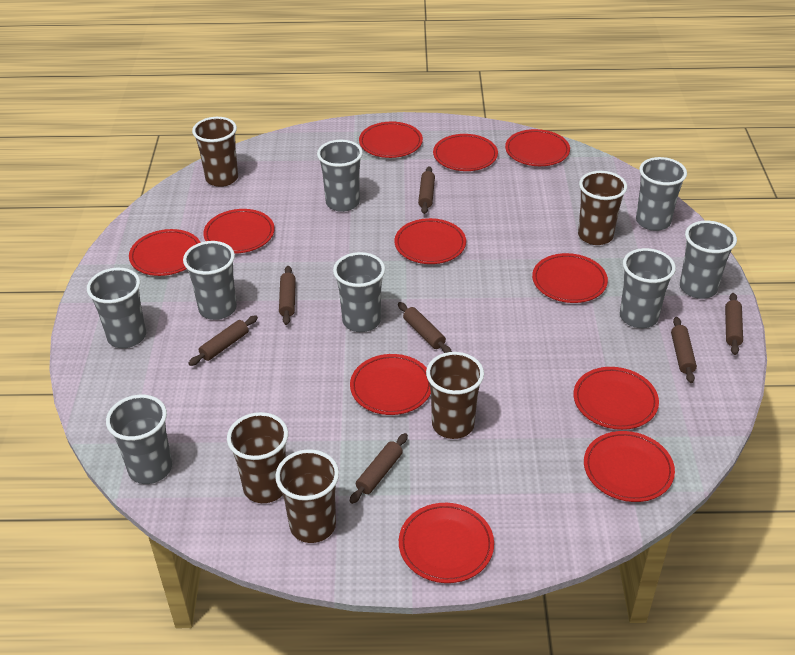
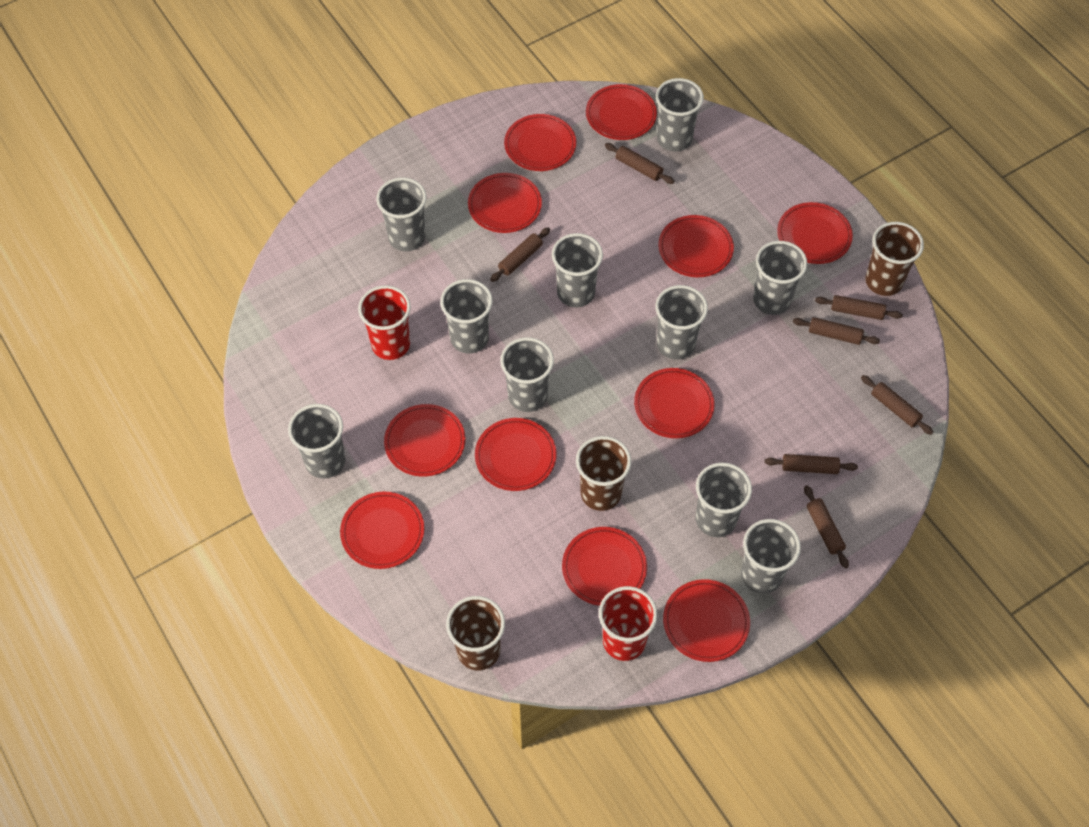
brown cup: 5 -> 3
grey cup: 8 -> 10
red cup: 0 -> 2

